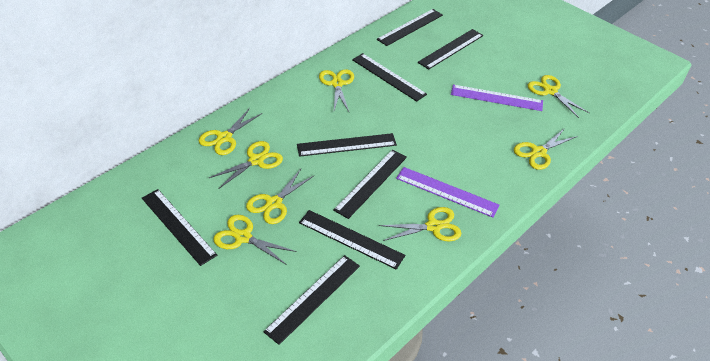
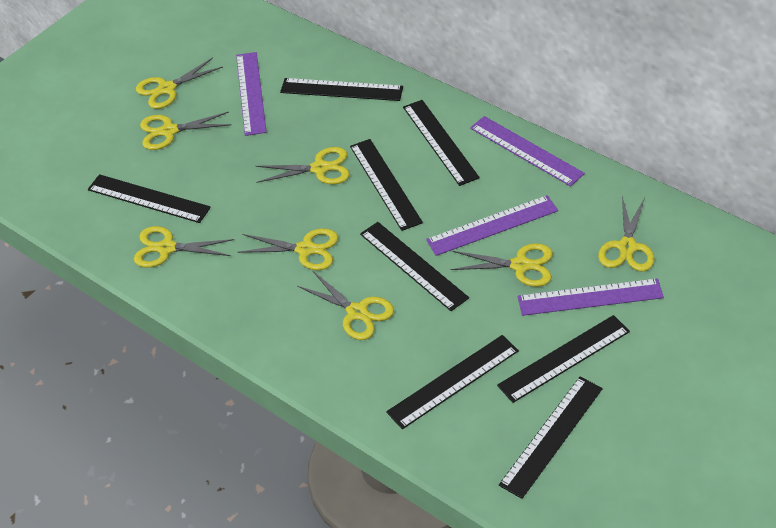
purple ruler: 2 -> 4

